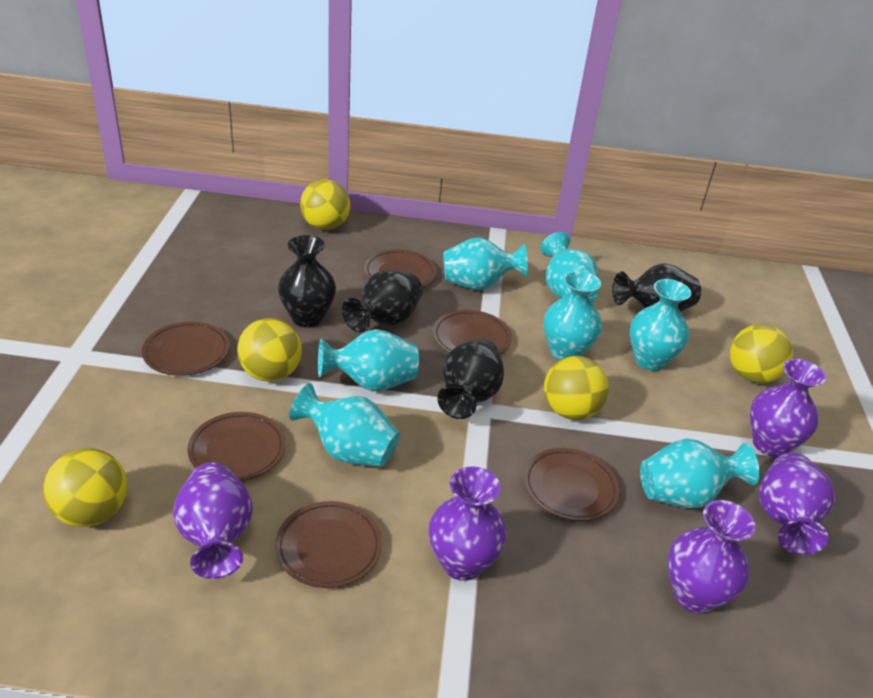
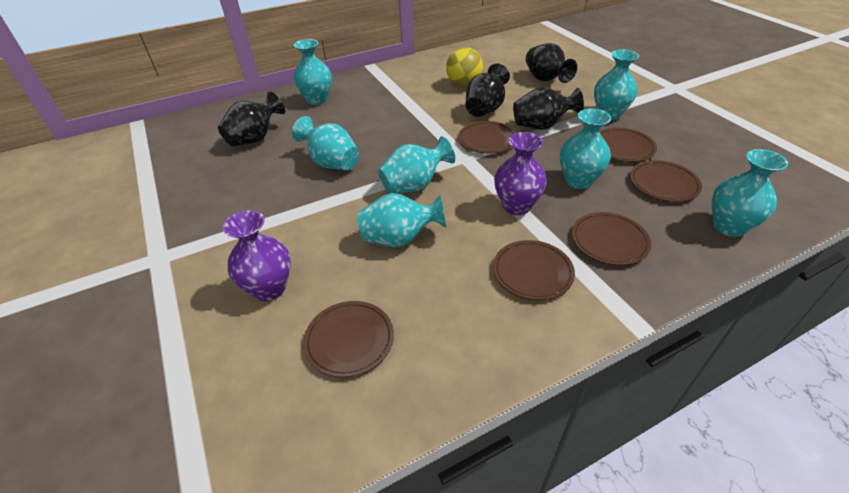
purple vase: 5 -> 2
yellow ball: 5 -> 1

